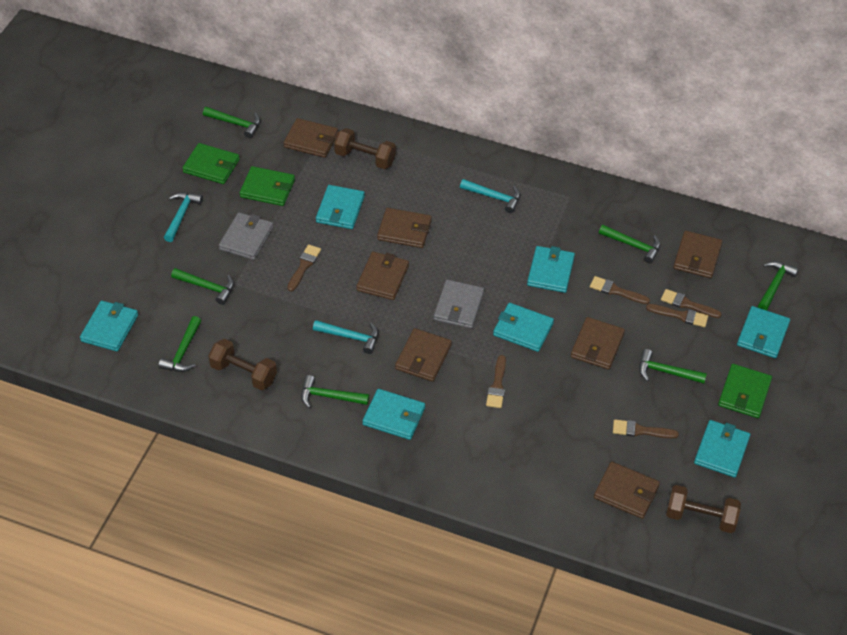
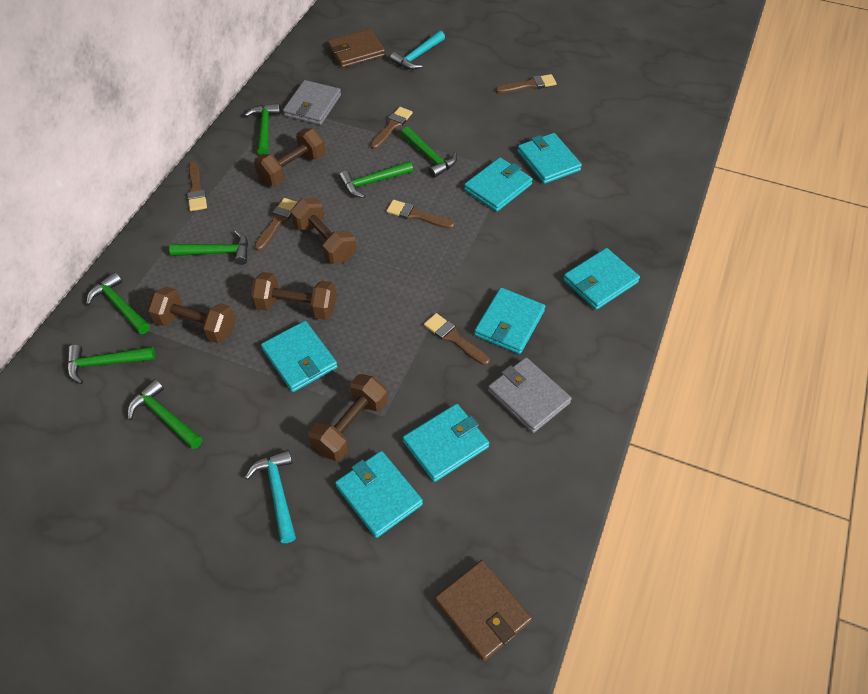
brown dumbbell: 3 -> 5
brown wallet: 7 -> 2
green wallet: 3 -> 0
turquoise hammer: 3 -> 2

